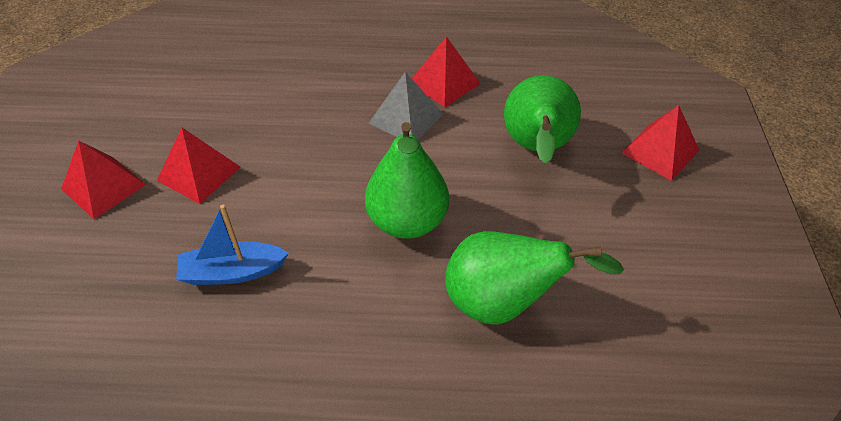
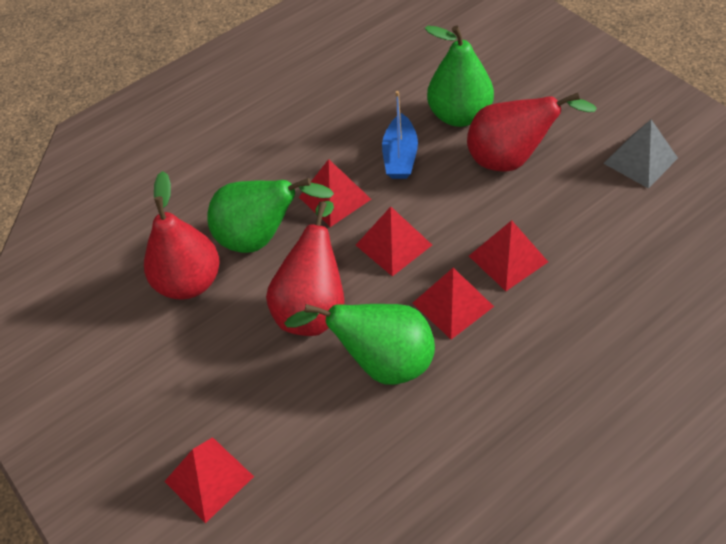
red pear: 0 -> 3
red pyramid: 4 -> 5

